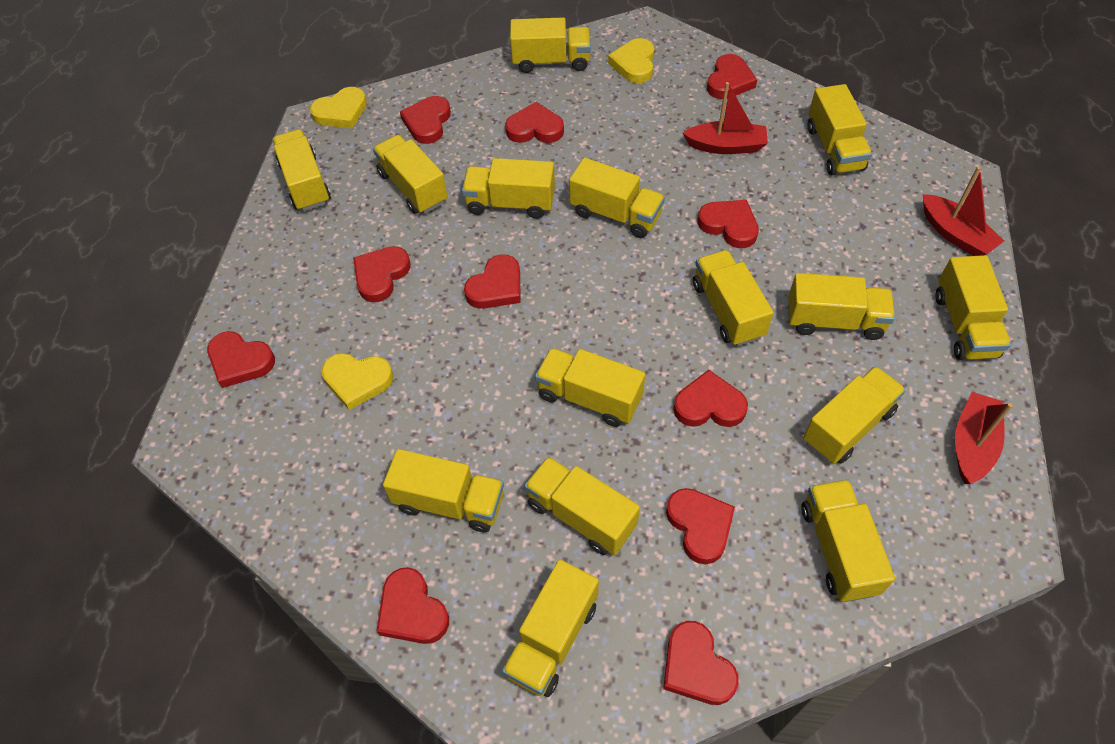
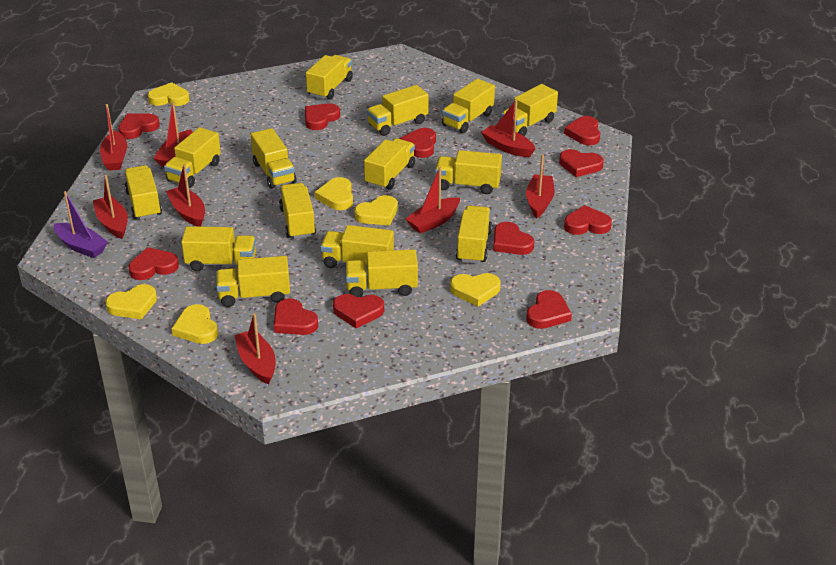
purple boat: 0 -> 1
red boat: 3 -> 8
yellow heart: 3 -> 6

